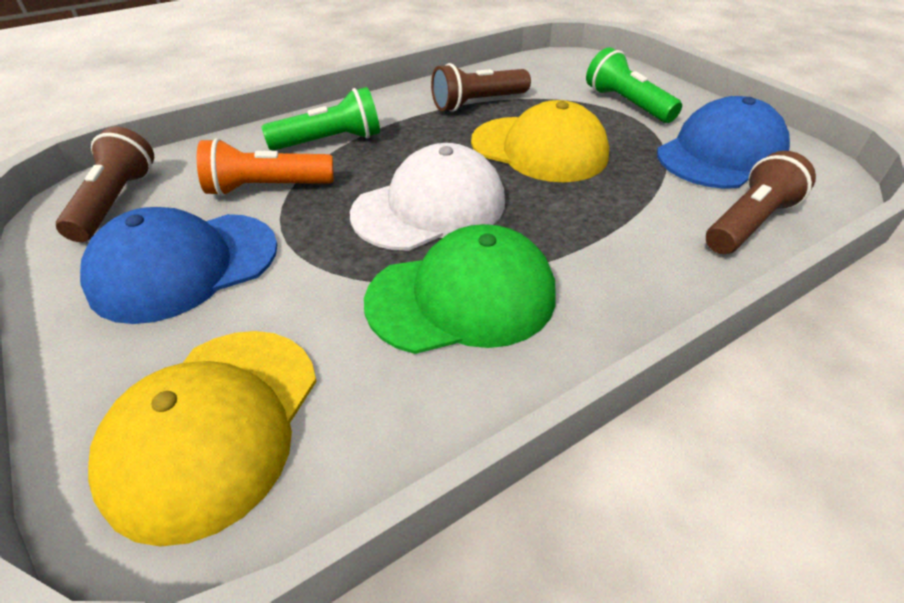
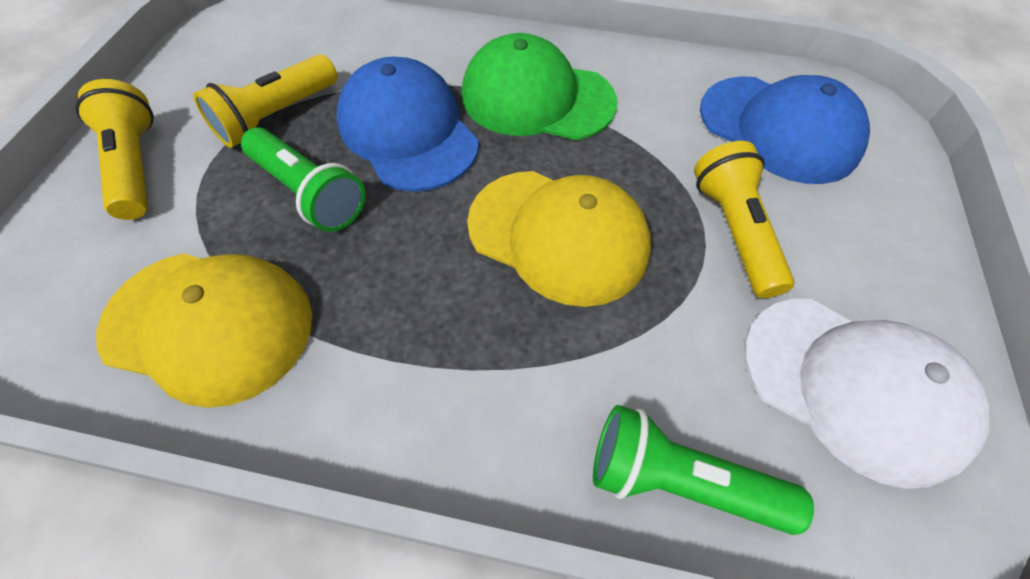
brown flashlight: 3 -> 0
orange flashlight: 1 -> 0
yellow flashlight: 0 -> 3

